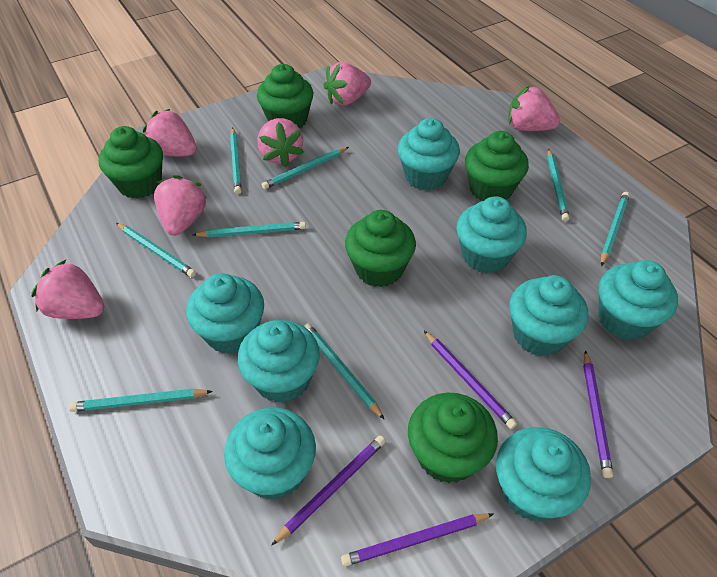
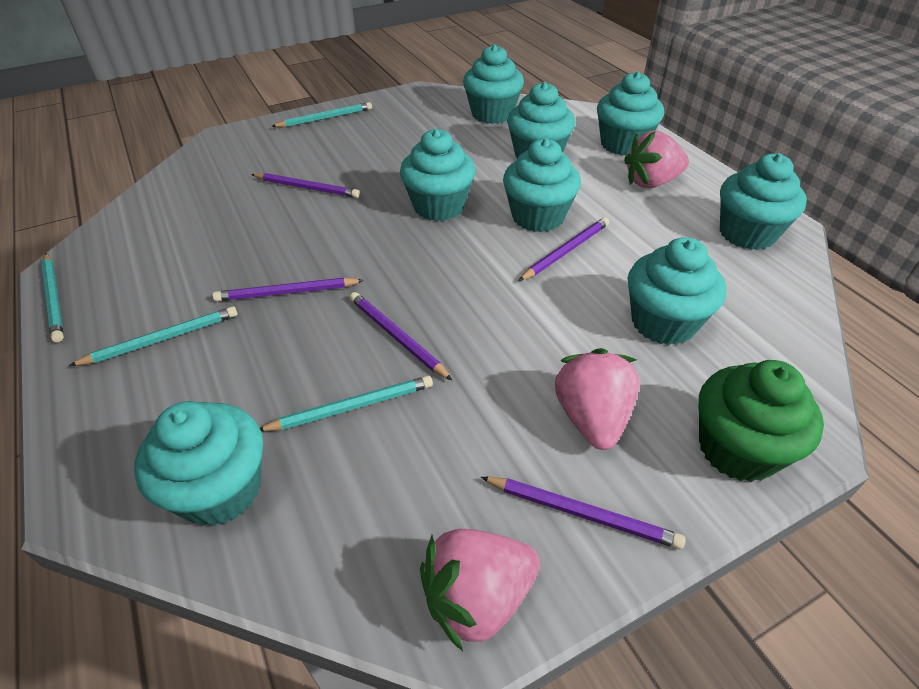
green cupcake: 5 -> 1
pink strawberry: 6 -> 3
purple pencil: 4 -> 5
turquoise pencil: 8 -> 4

